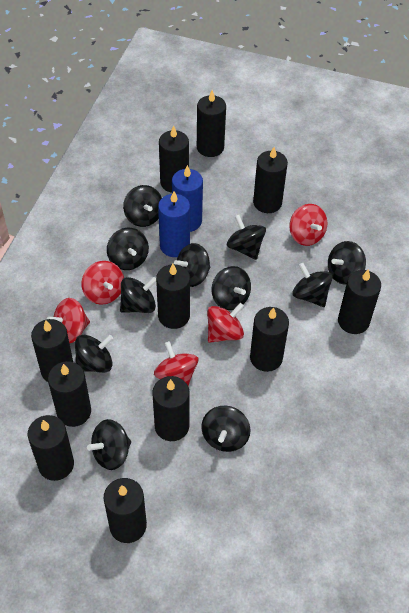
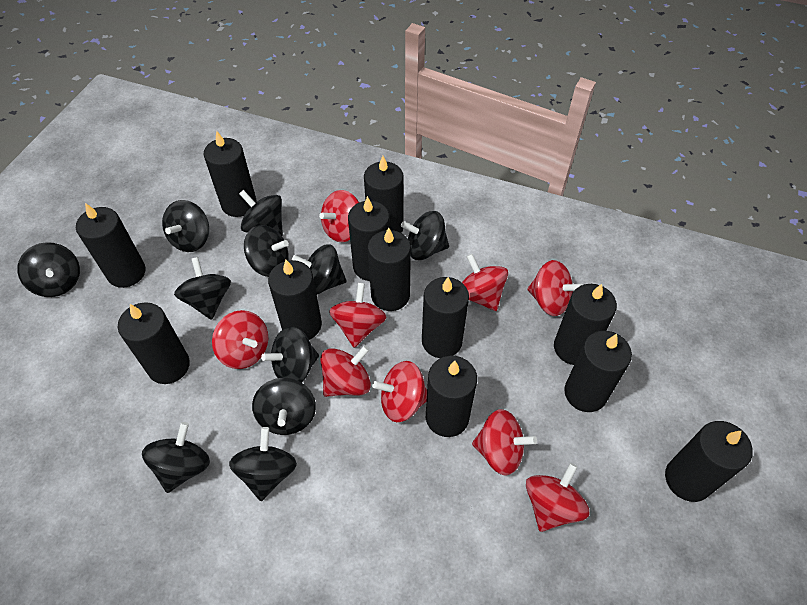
black candle: 11 -> 12
blue candle: 2 -> 0
red spinning top: 5 -> 9

